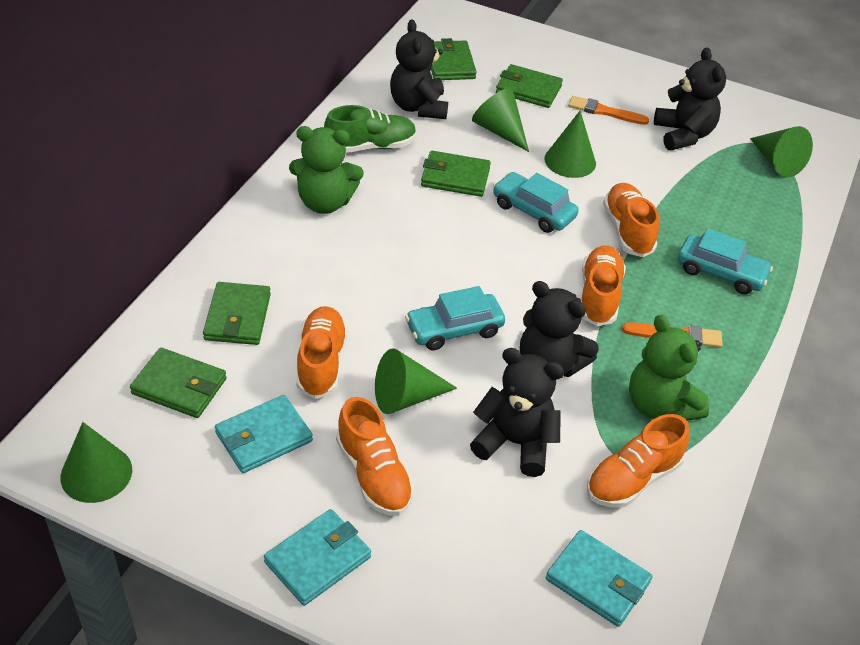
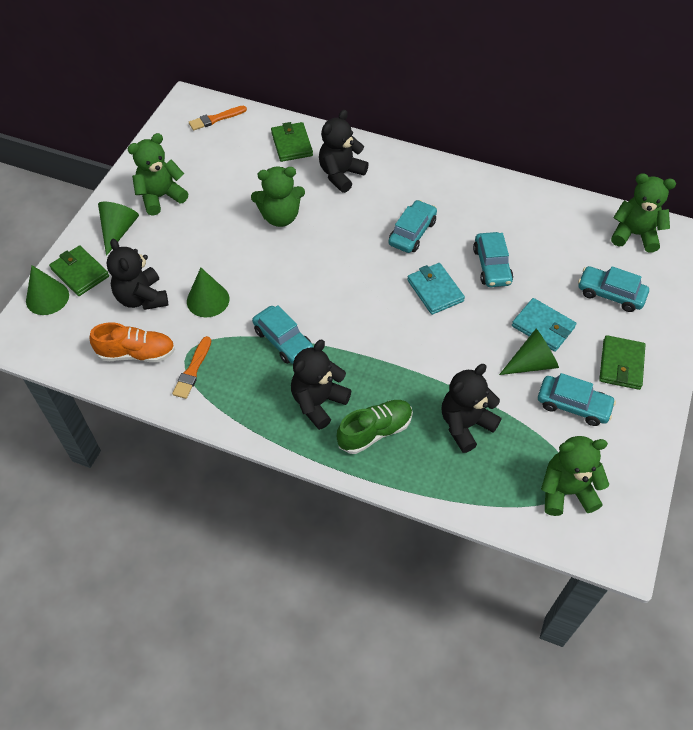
green cone: 5 -> 4
green teddy bear: 2 -> 4
green wallet: 5 -> 3
orange shoe: 5 -> 1
turquoise car: 3 -> 5
turquoise wallet: 3 -> 2

